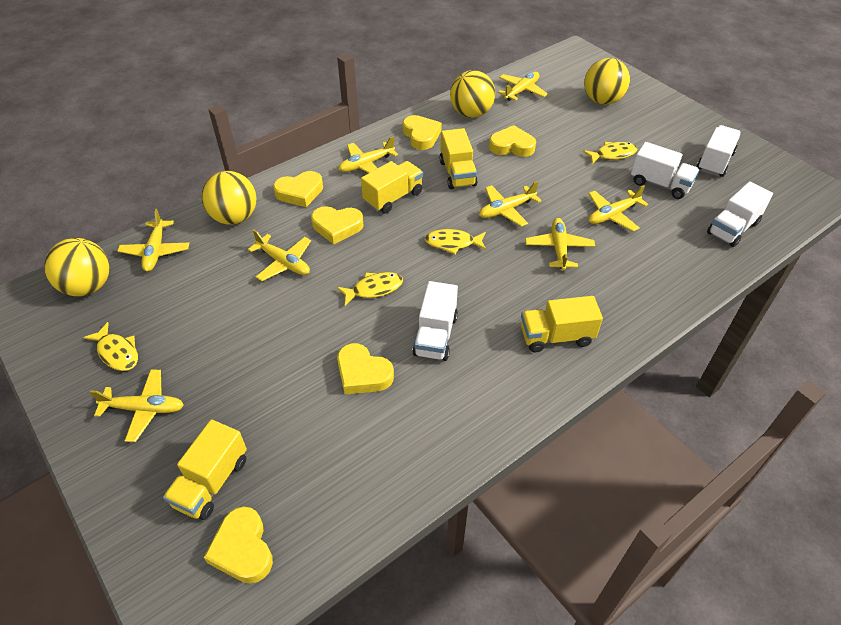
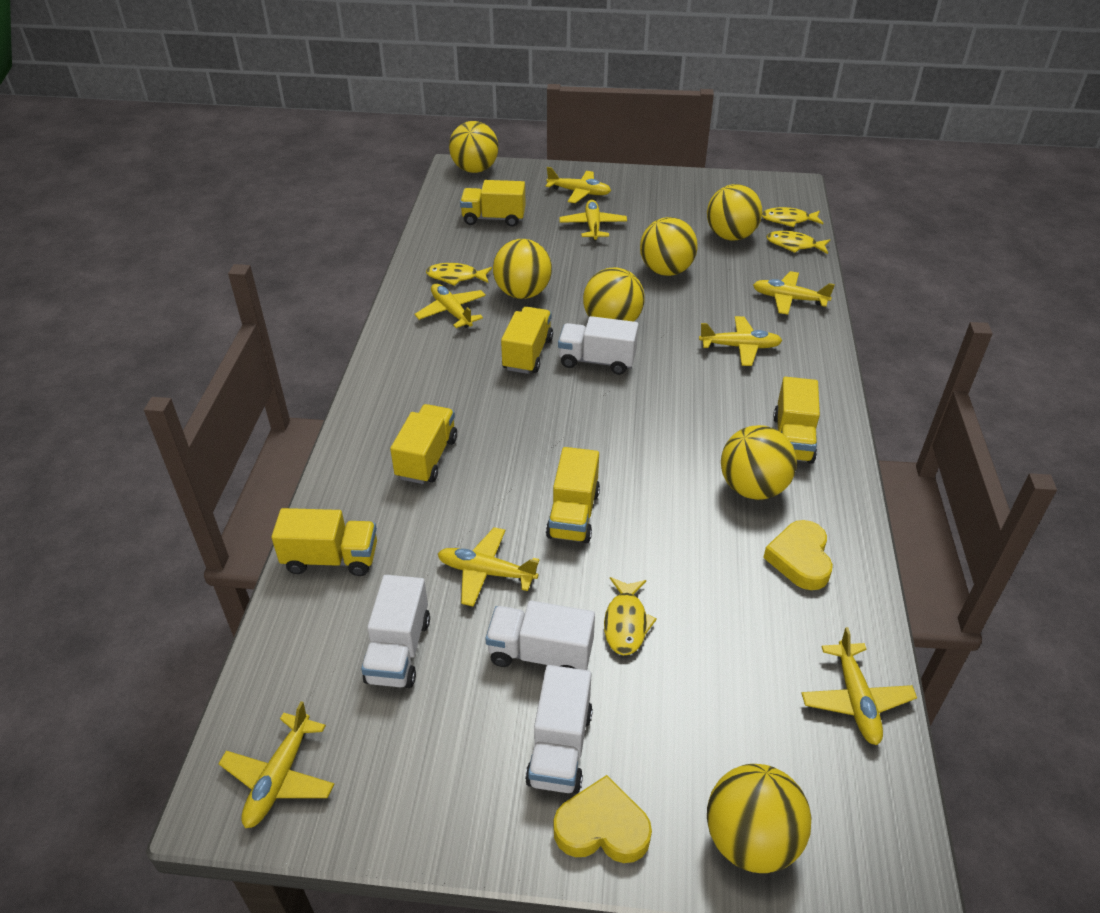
yellow ball: 4 -> 7
yellow heart: 6 -> 2
yellow truck: 4 -> 6

